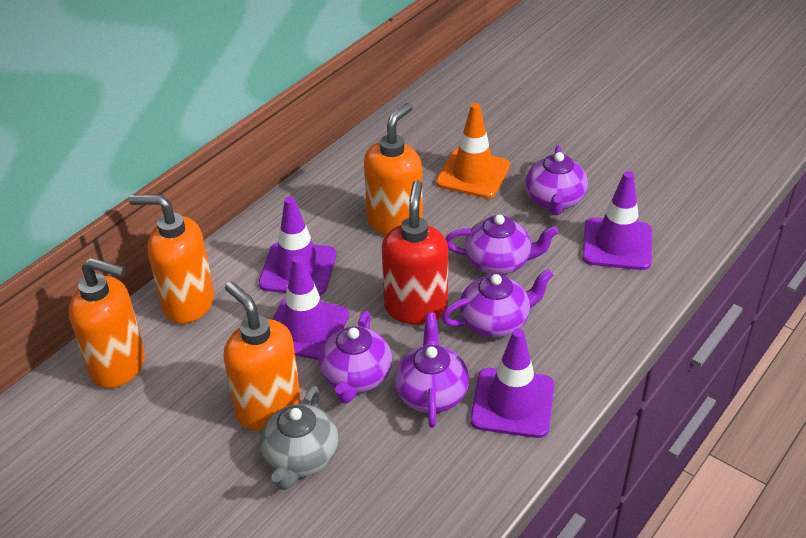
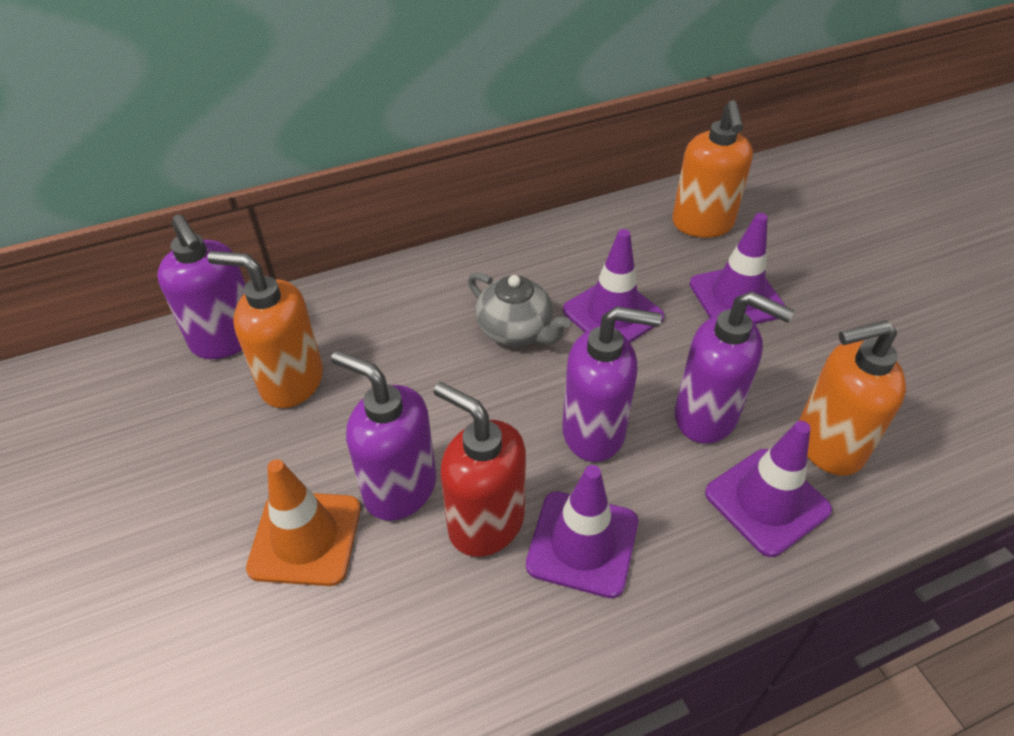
orange soap dispenser: 4 -> 3
purple soap dispenser: 0 -> 4
purple teapot: 5 -> 0

